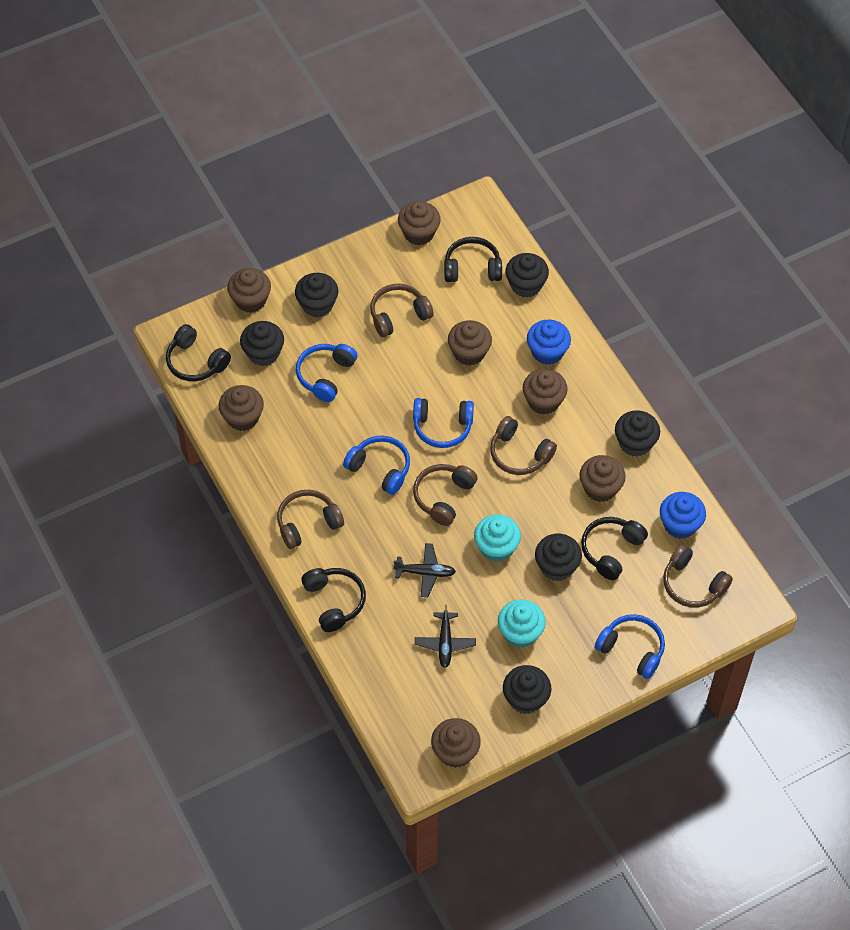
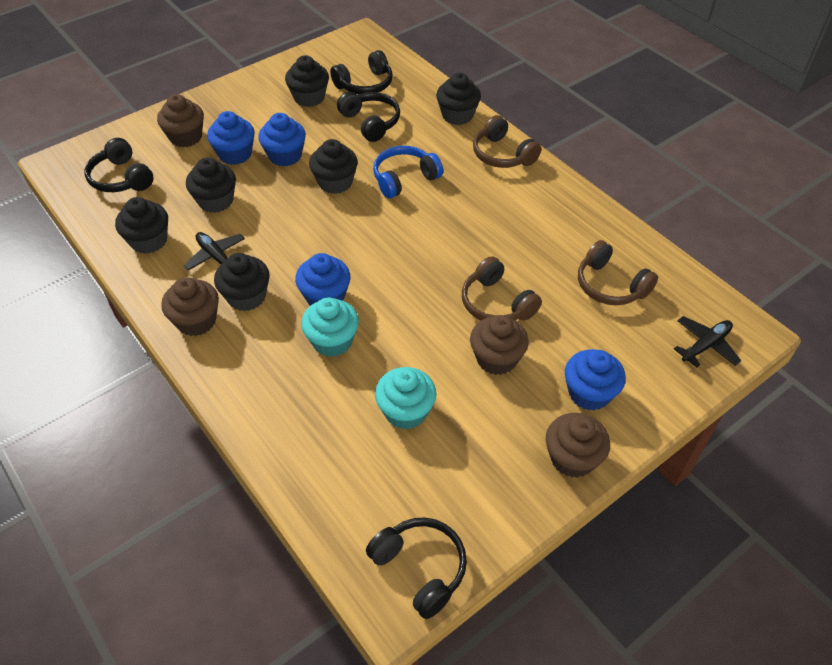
blue cupcake: 2 -> 4
blue headphones: 4 -> 1
brown cupcake: 7 -> 4
brown headphones: 5 -> 3

